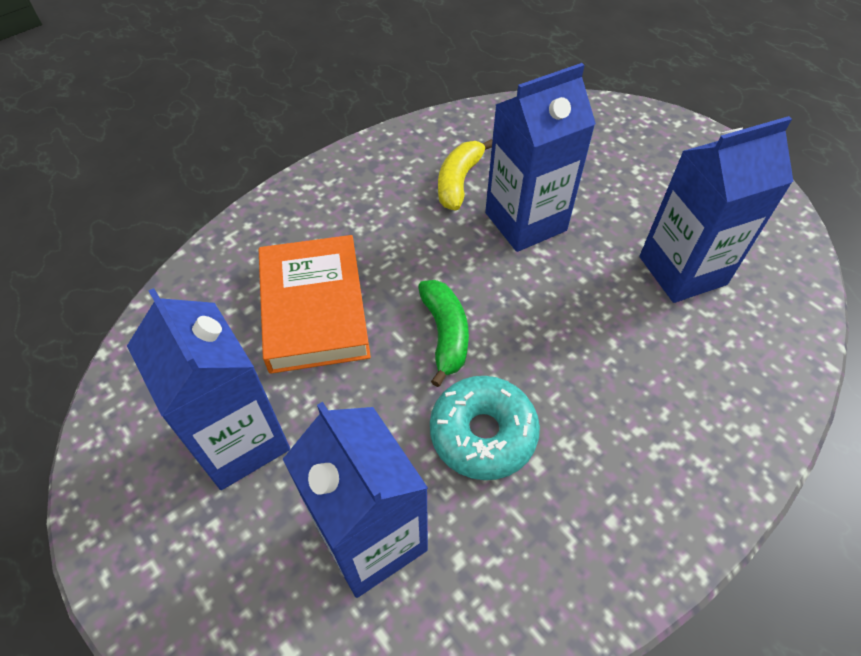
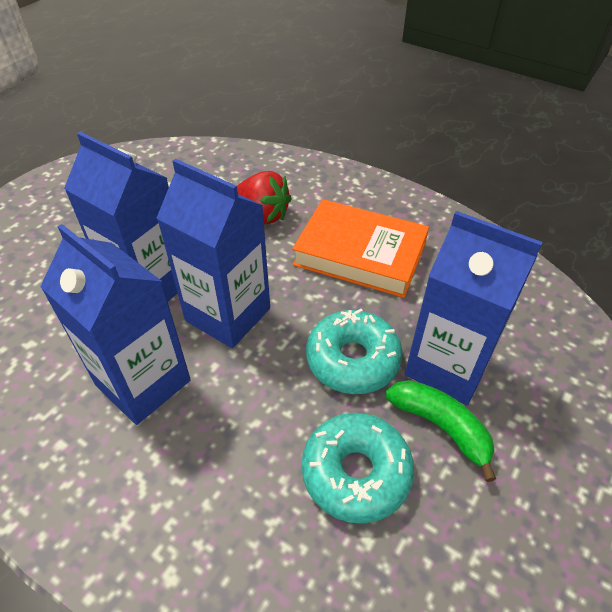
red strawberry: 0 -> 1
turquoise donut: 1 -> 2
yellow banana: 1 -> 0

